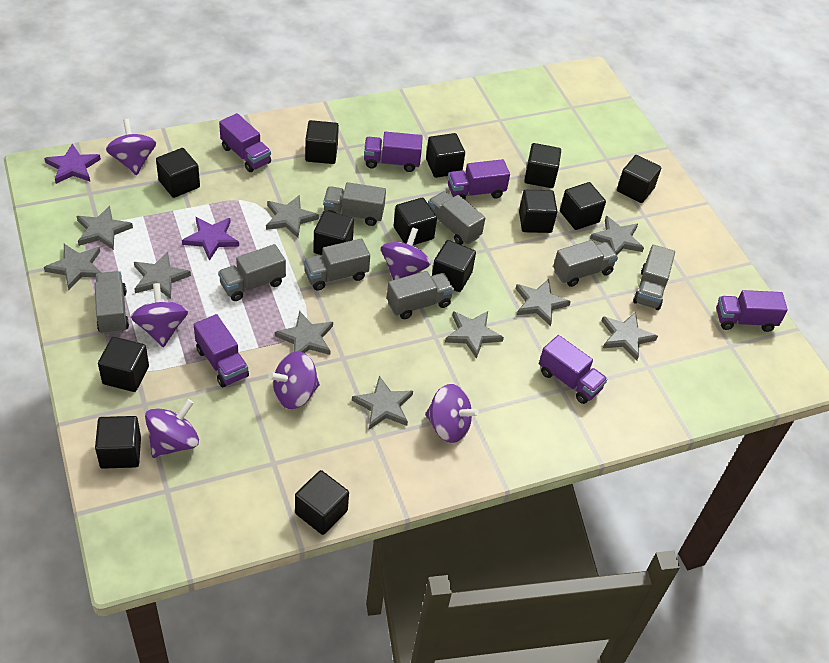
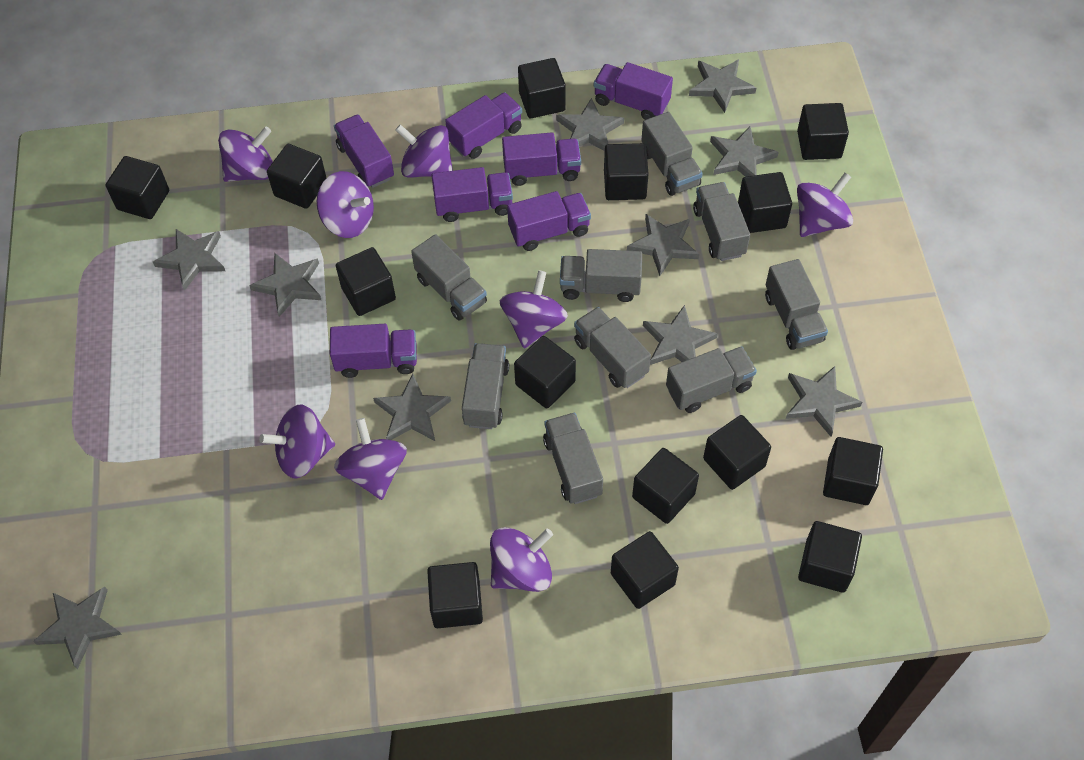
black cube: 13 -> 14
grey truck: 8 -> 9
purple spinning top: 6 -> 8
purple star: 2 -> 0
purple truck: 6 -> 7

